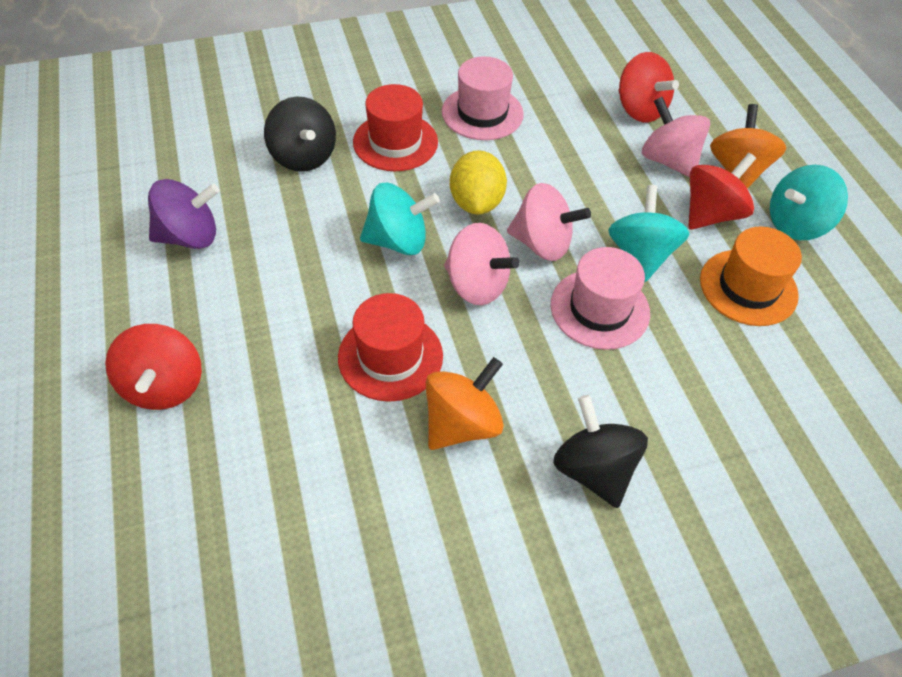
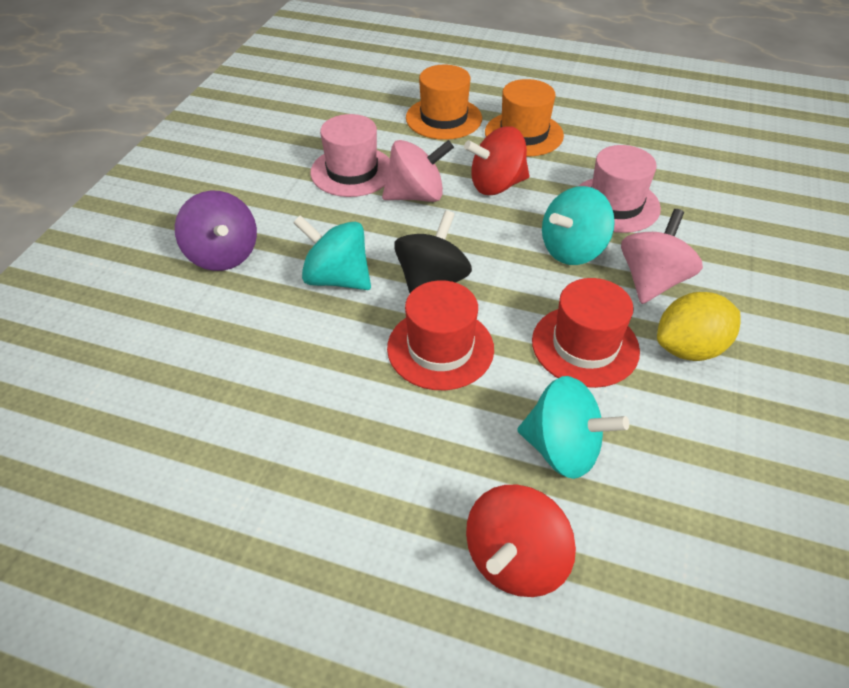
black spinning top: 2 -> 1
orange hat: 1 -> 2
orange spinning top: 2 -> 0
pink spinning top: 3 -> 2
red spinning top: 3 -> 2

